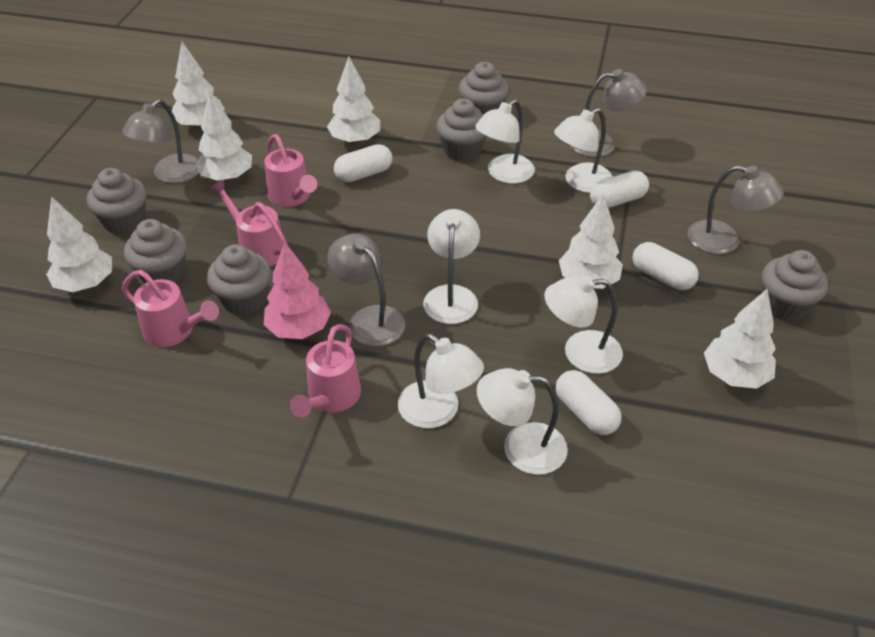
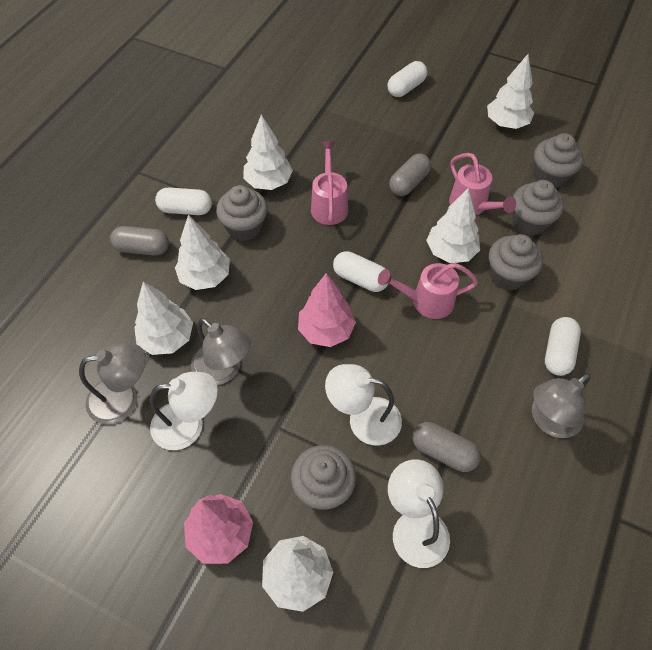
grey capsule: 0 -> 3
grey cupcake: 6 -> 5
grey lamp: 4 -> 3
pink tree: 1 -> 2
pink watering can: 4 -> 3
white lamp: 6 -> 3

